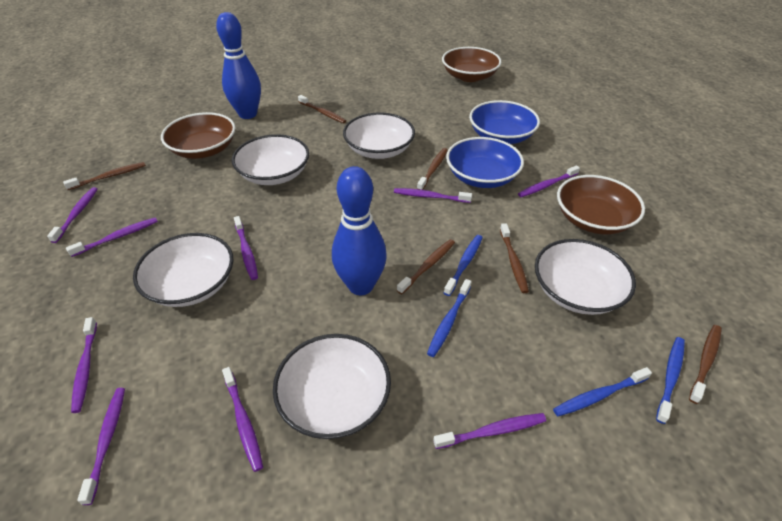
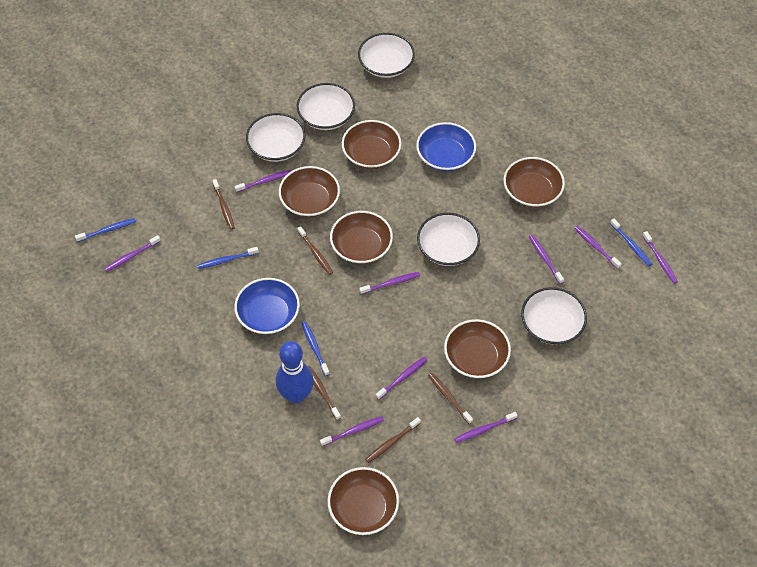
blue bowling pin: 2 -> 1
brown bowl: 3 -> 6
brown toothbrush: 6 -> 5

